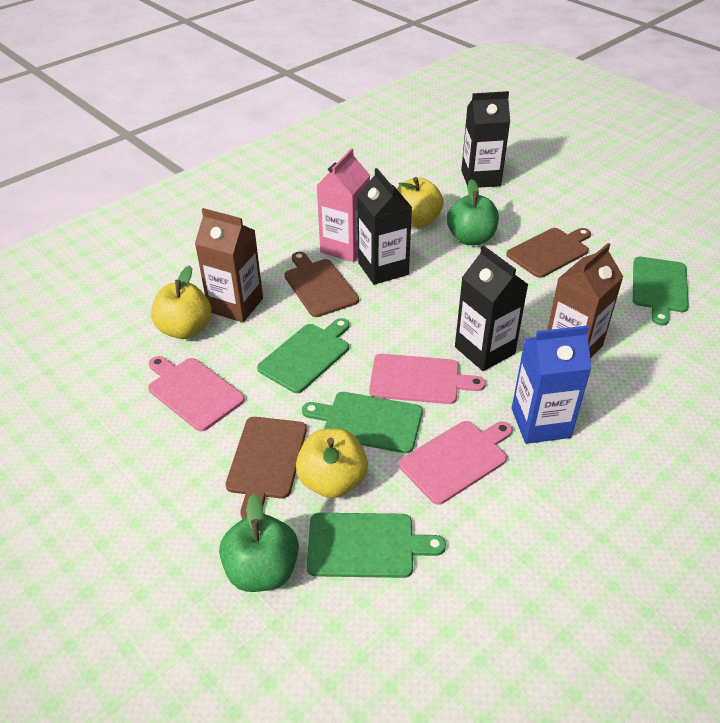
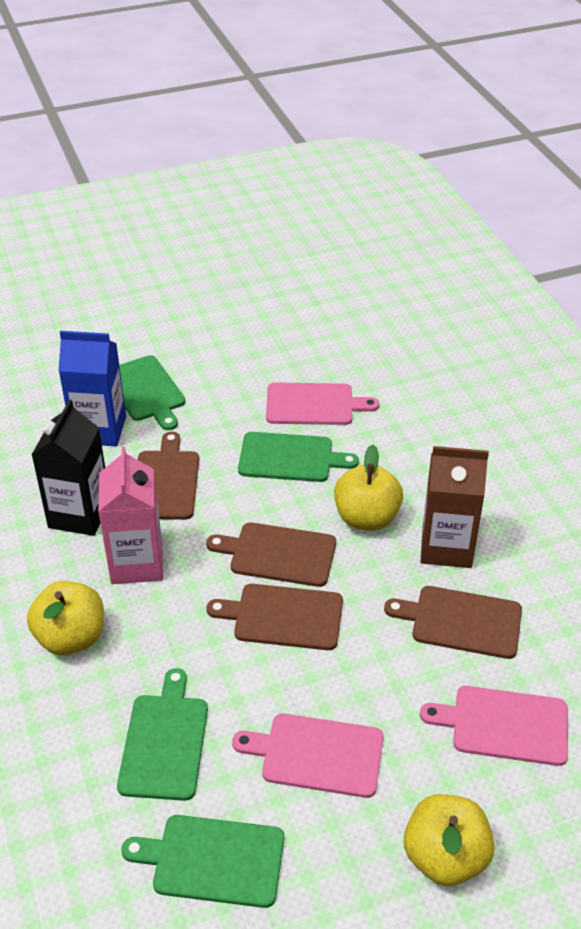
black carton: 3 -> 1
brown carton: 2 -> 1
brown cutting board: 3 -> 4
green apple: 2 -> 0

